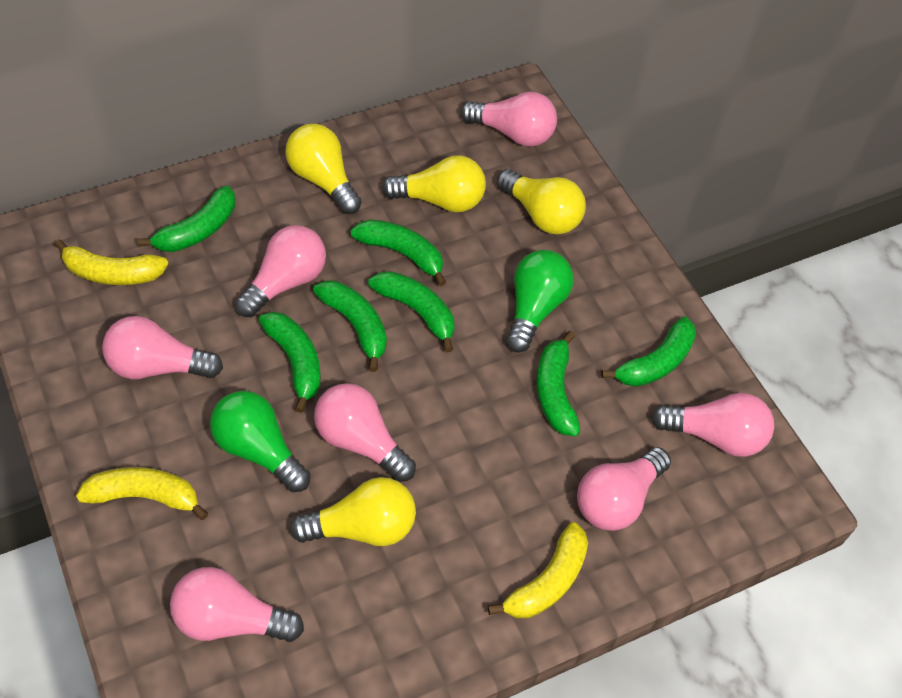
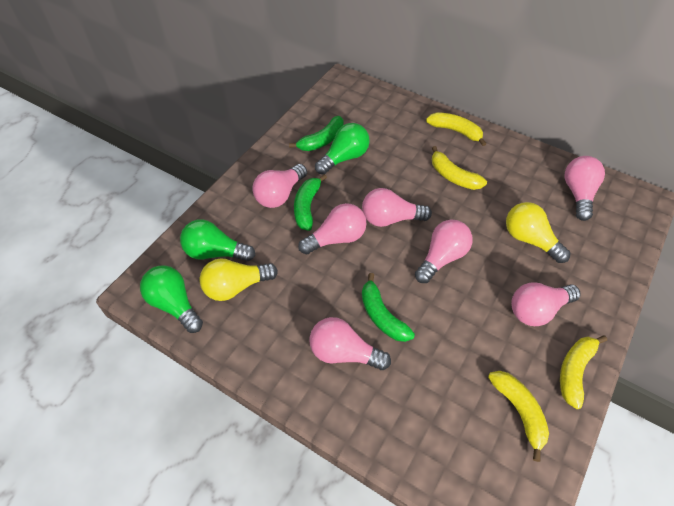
green banana: 7 -> 3
green light bulb: 2 -> 3
yellow banana: 3 -> 4
yellow light bulb: 4 -> 2

